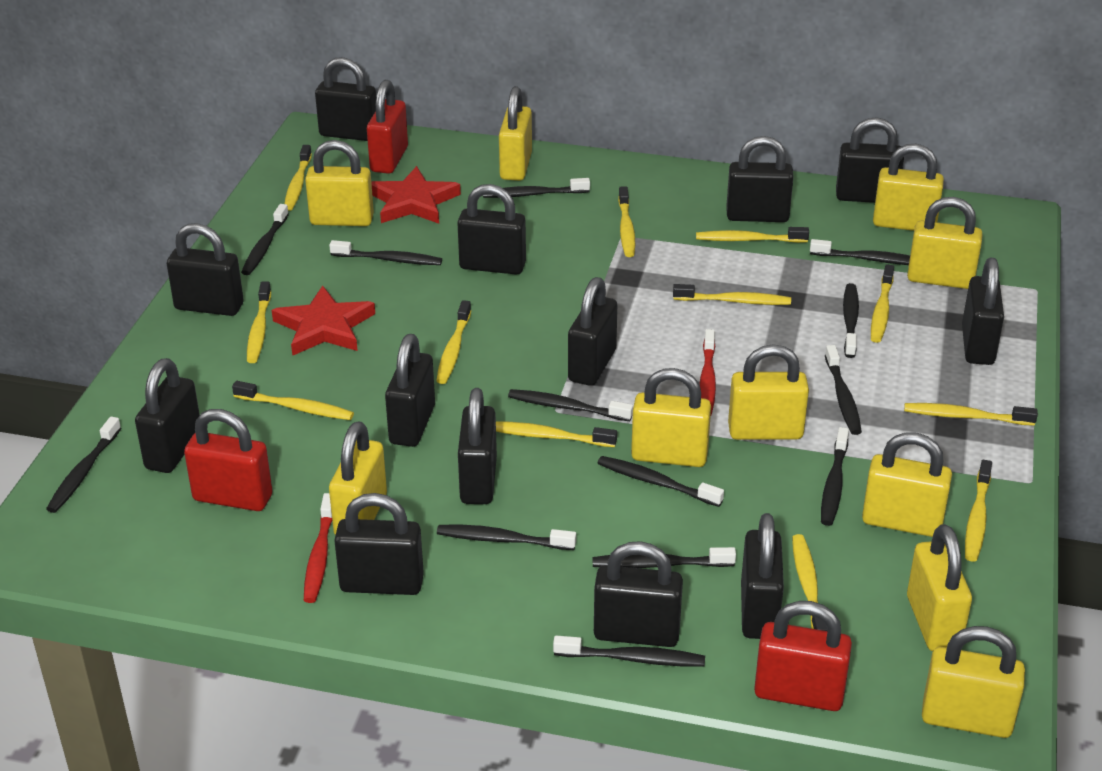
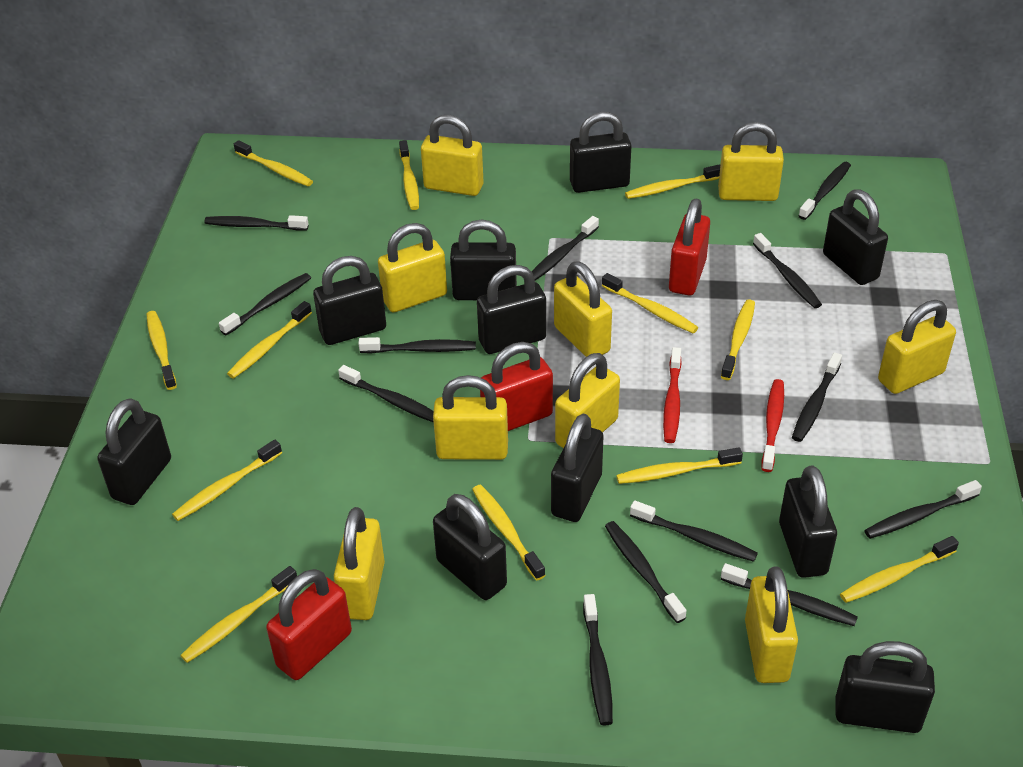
black padlock: 13 -> 10
red star: 2 -> 0
yellow padlock: 10 -> 9

